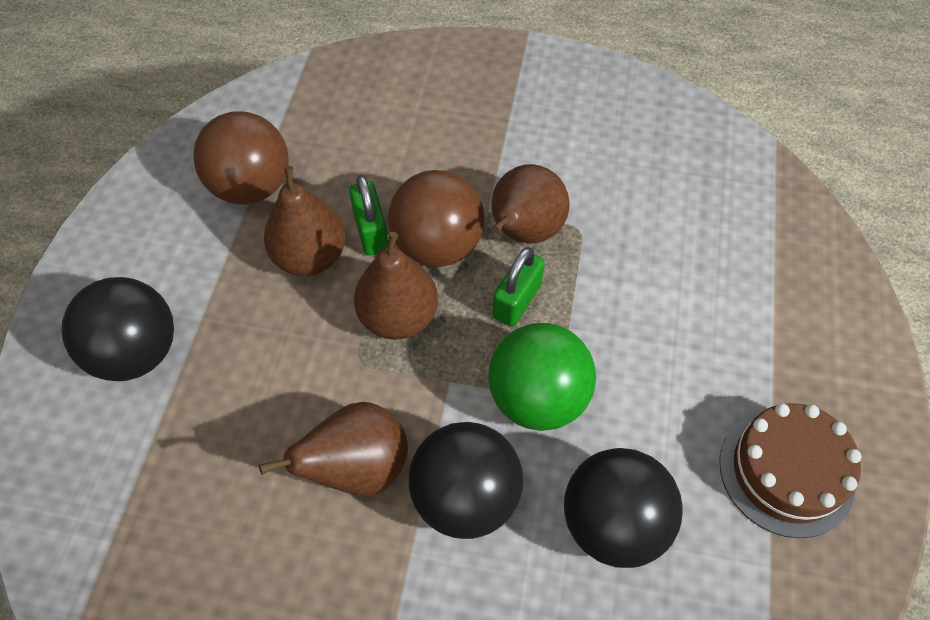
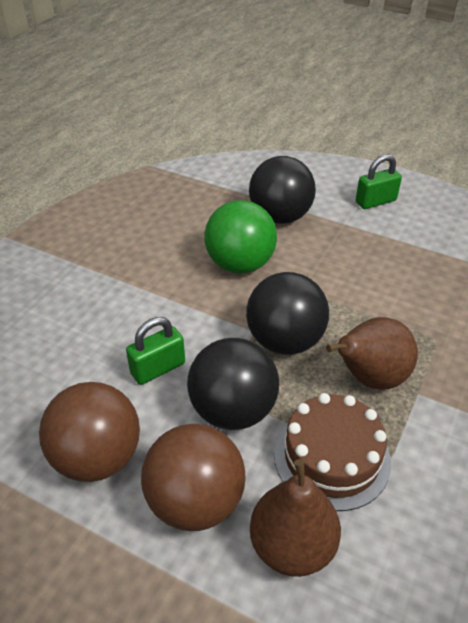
brown pear: 4 -> 2

